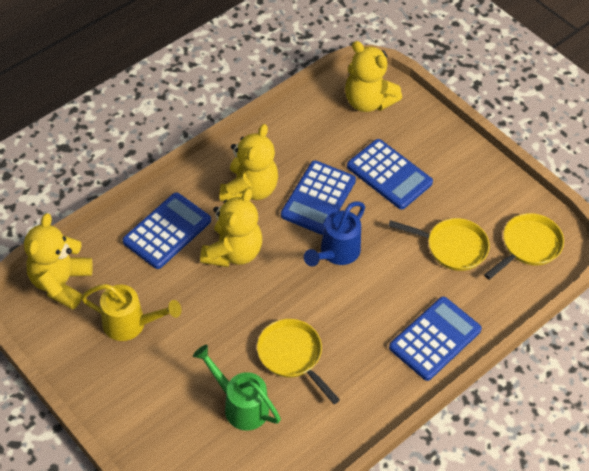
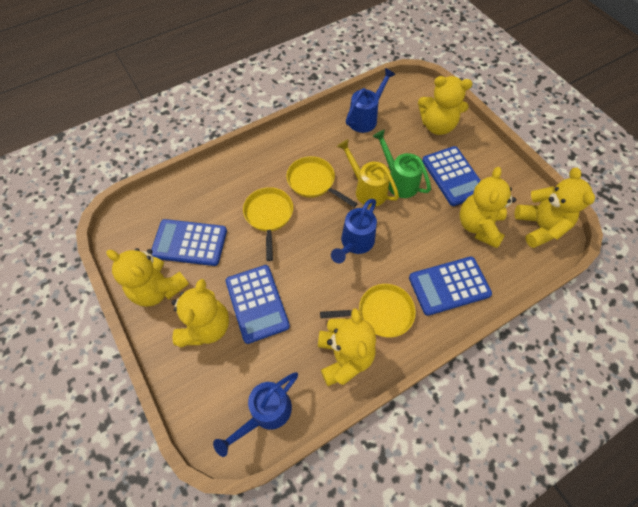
blue watering can: 1 -> 3
yellow teddy bear: 4 -> 6

